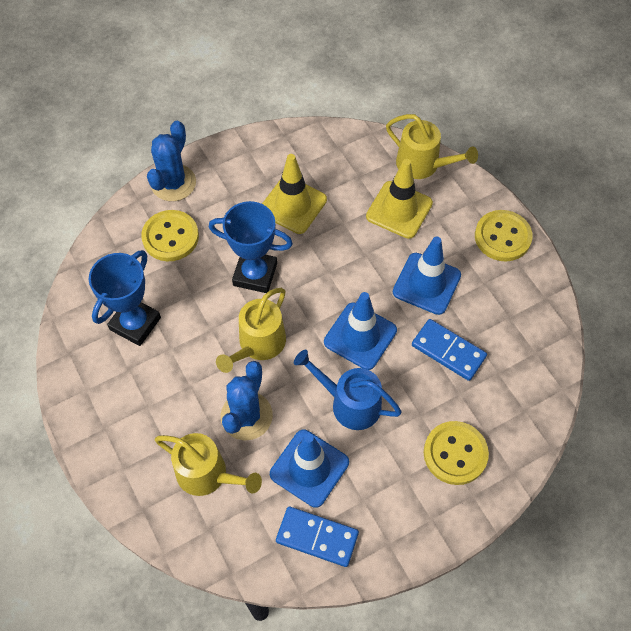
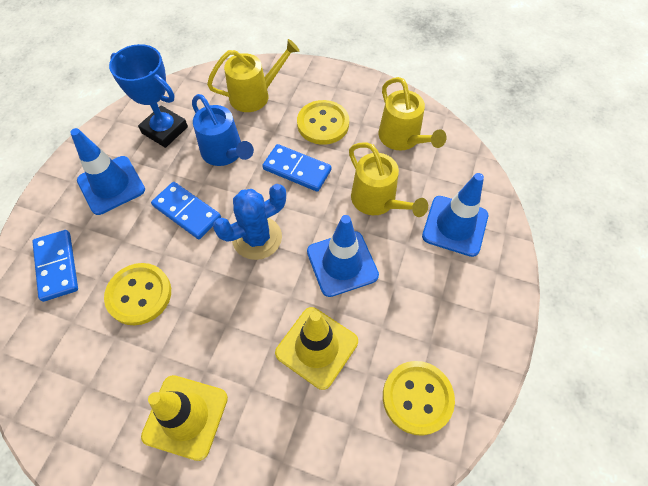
blue cactus: 2 -> 1
blue domino: 2 -> 3
blue trophy: 2 -> 1

